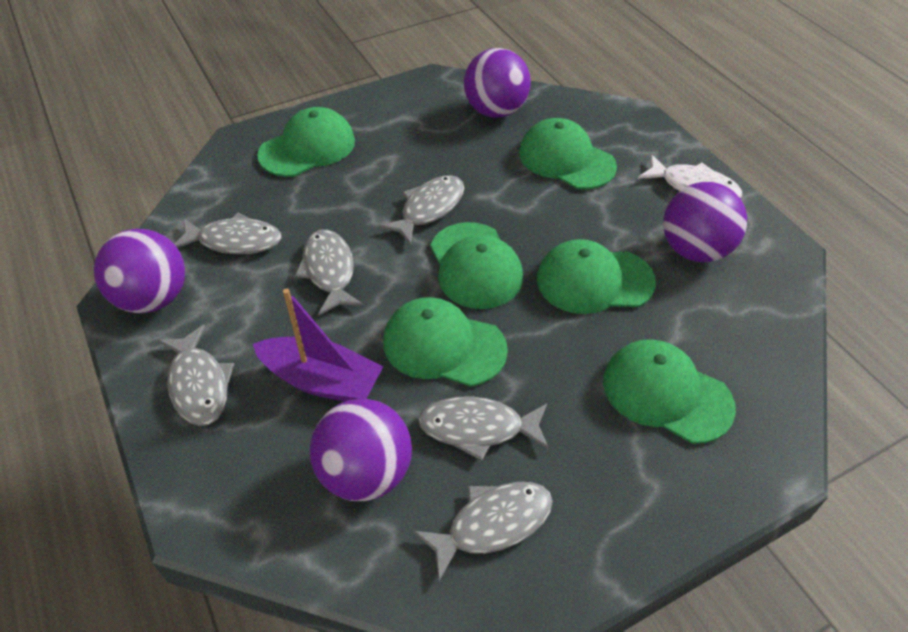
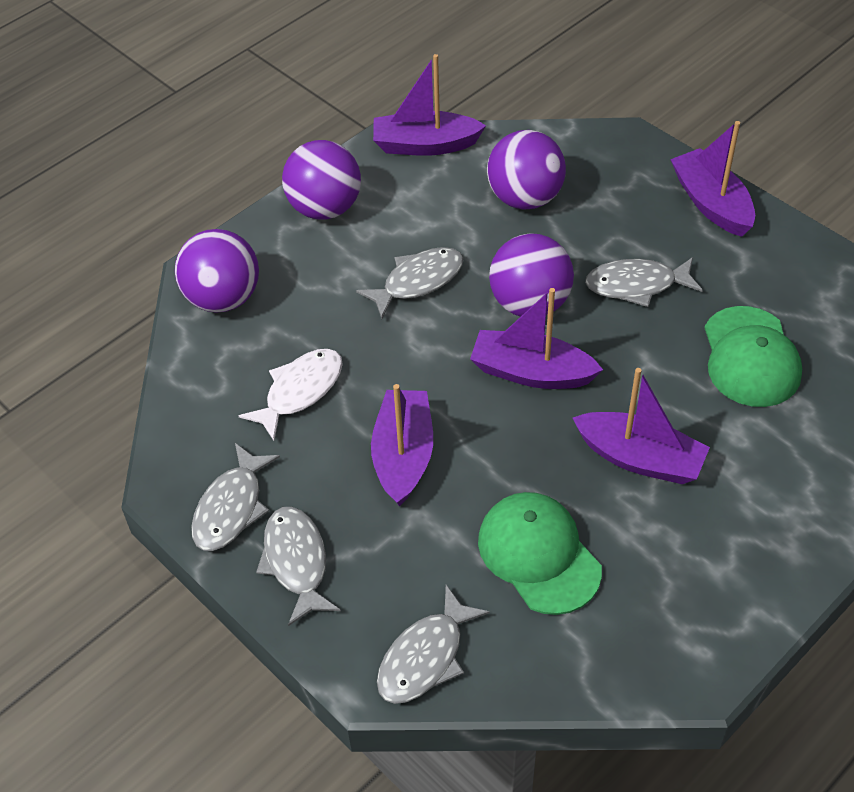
green cap: 6 -> 2
grey fish: 6 -> 5
purple boat: 1 -> 5

